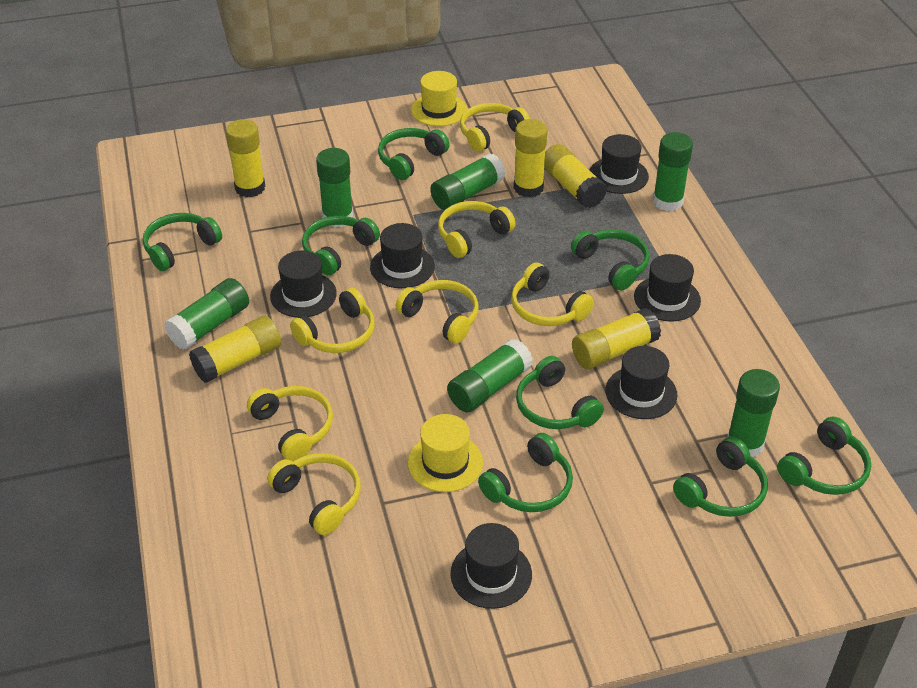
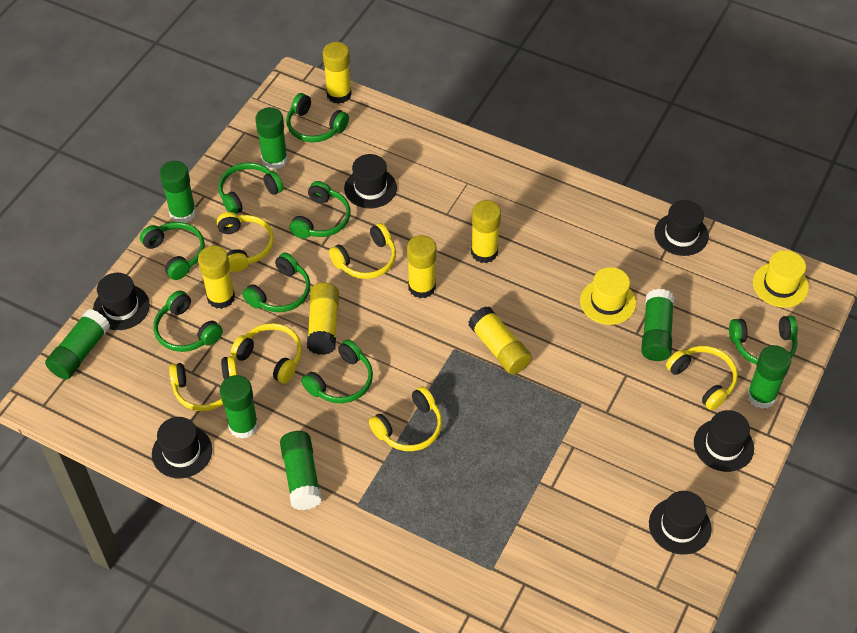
green glue stick: 6 -> 7
yellow glue stick: 5 -> 6
yellow headphones: 7 -> 6

